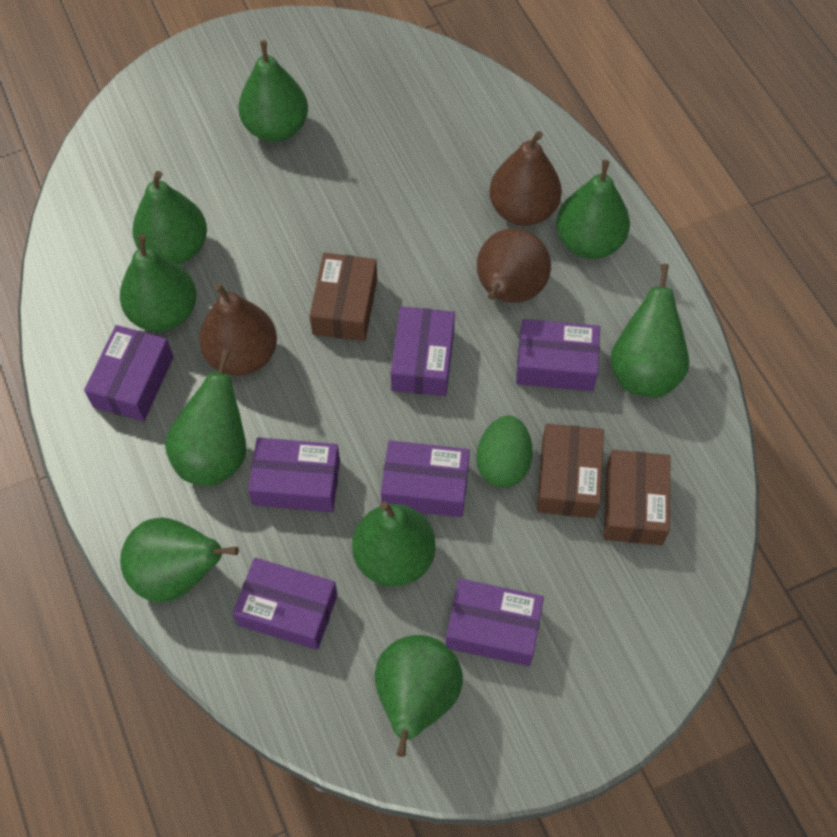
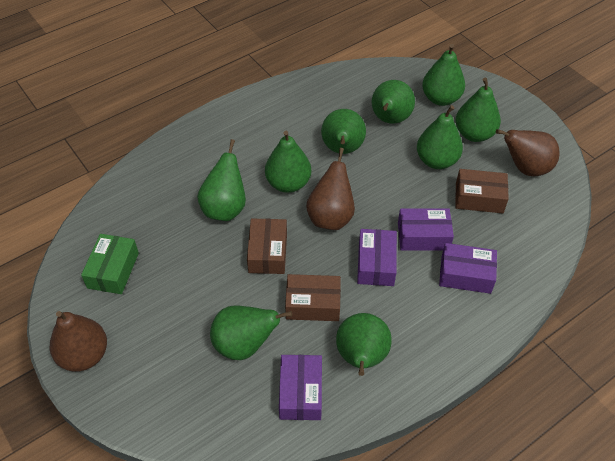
green box: 0 -> 1
green egg: 1 -> 0
purple box: 7 -> 4

